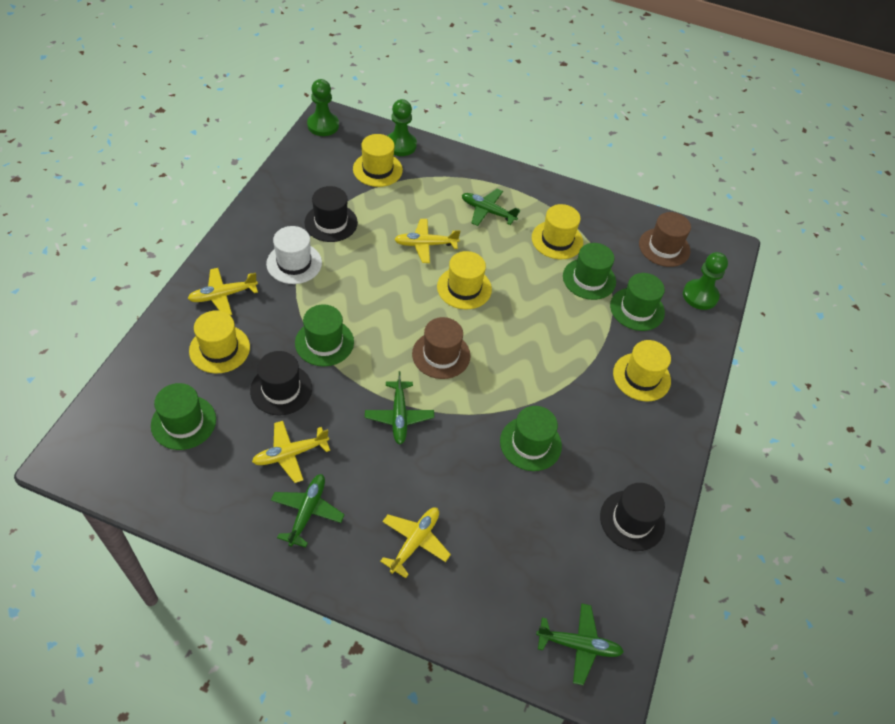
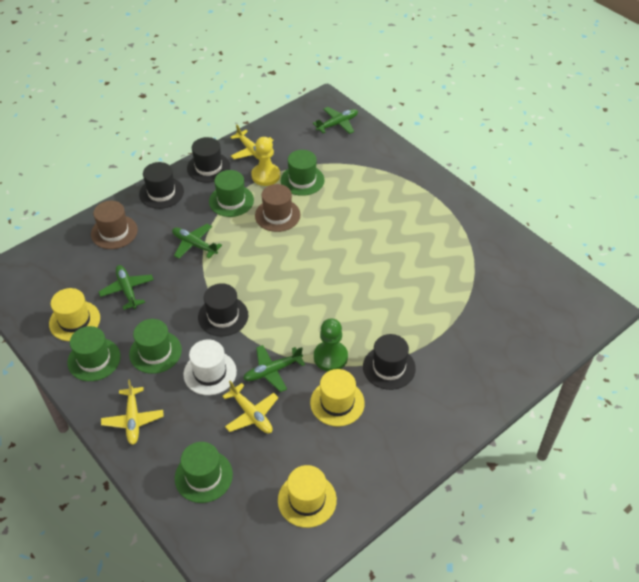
black hat: 3 -> 4
green pawn: 3 -> 1
yellow hat: 5 -> 3
yellow pawn: 0 -> 1
yellow plane: 4 -> 3

